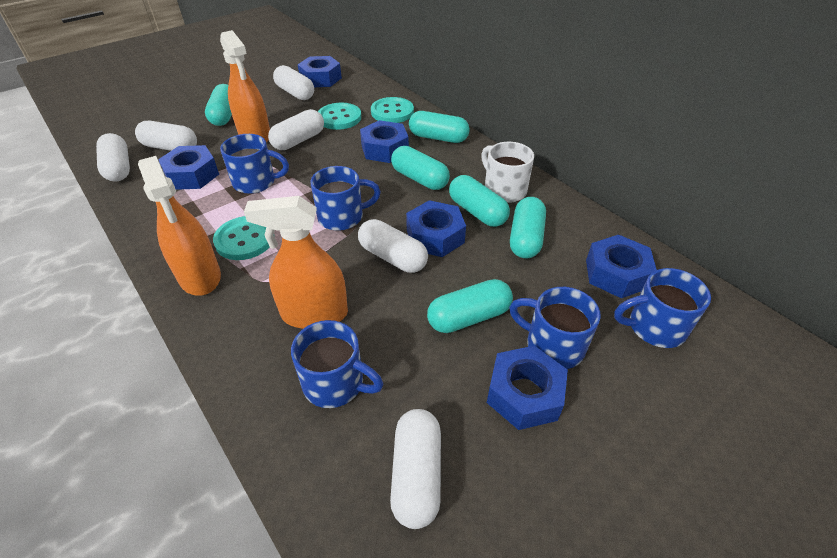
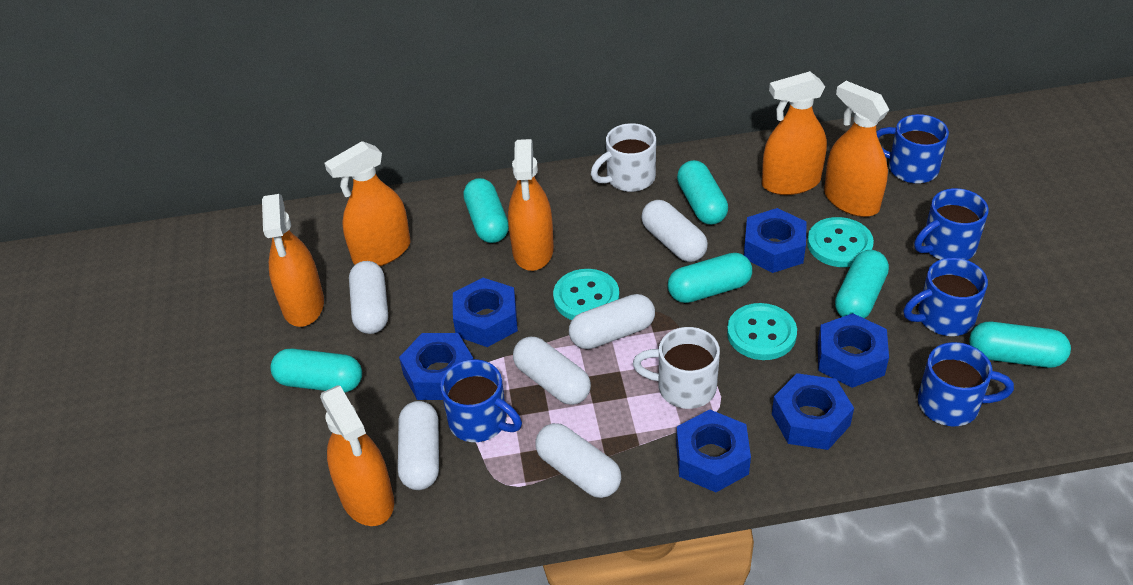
orange spray bottle: 3 -> 6
white mug: 1 -> 2

